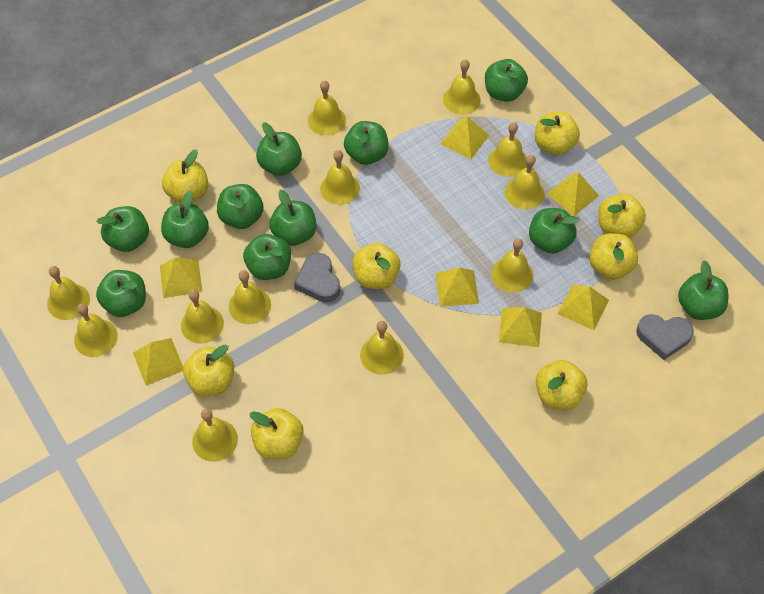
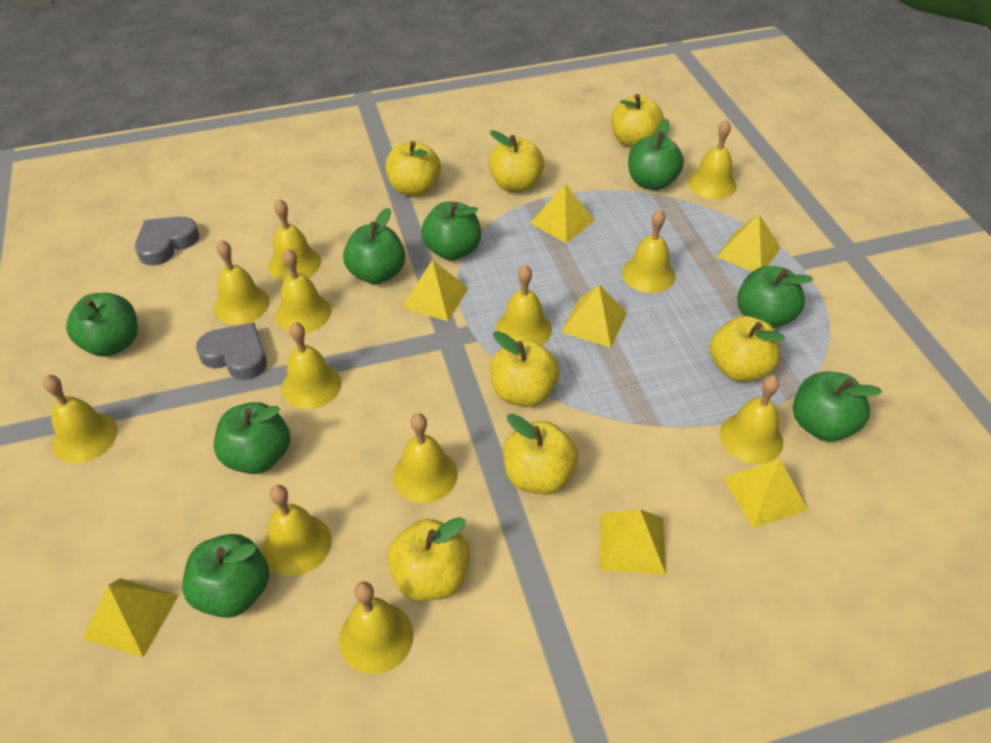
green apple: 11 -> 8
yellow apple: 8 -> 7

